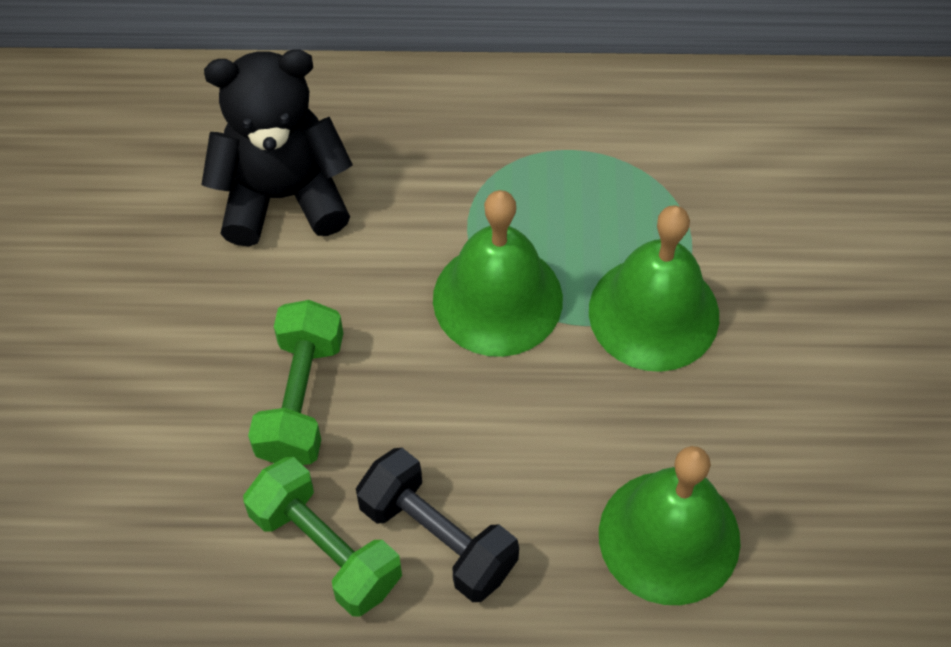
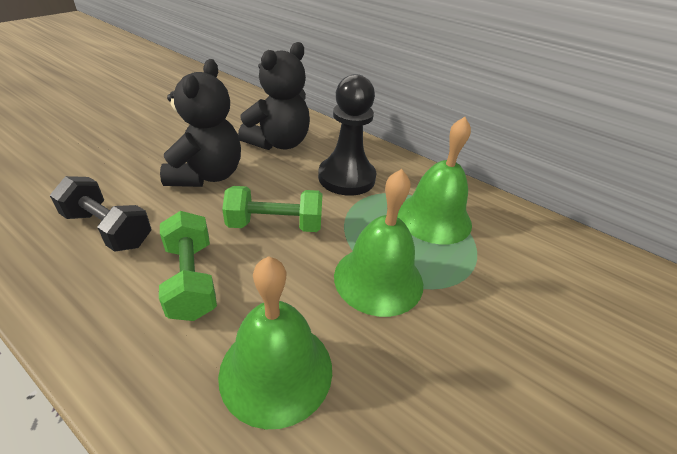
black pawn: 0 -> 1
black teddy bear: 1 -> 2

